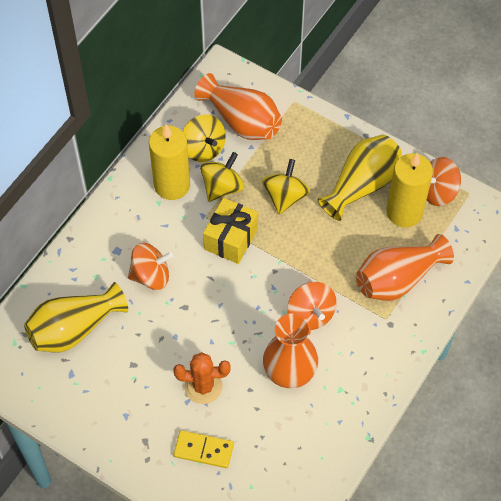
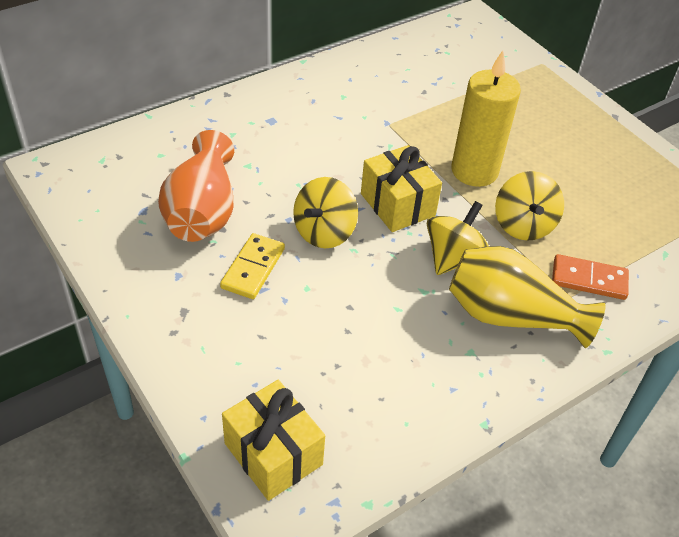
orange cactus: 1 -> 0
orange domino: 0 -> 1
orange spinning top: 3 -> 0
orange vase: 3 -> 1
yellow candle: 2 -> 1
yellow gift: 1 -> 2
yellow vase: 2 -> 1

